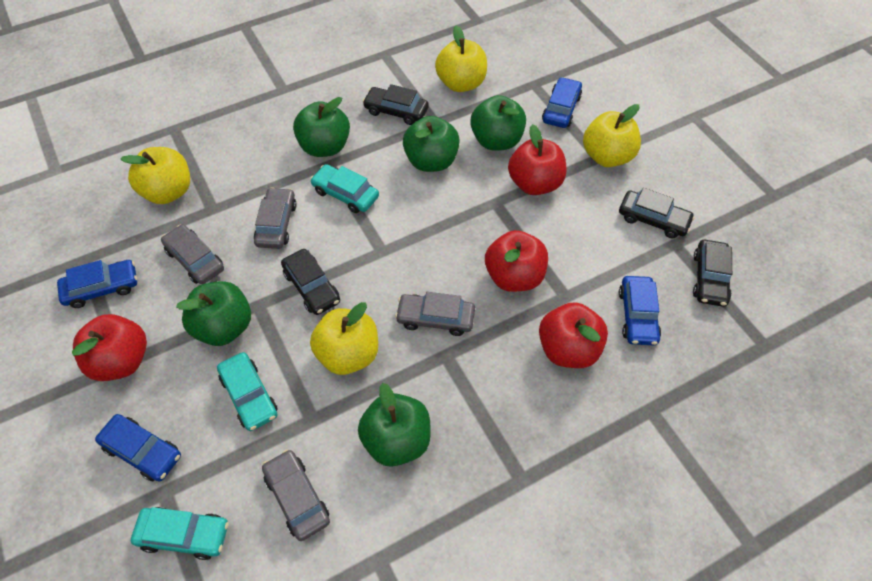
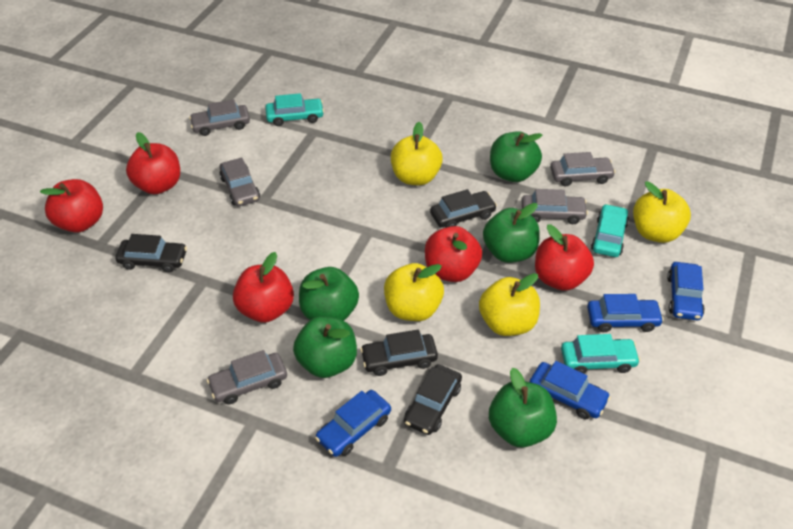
grey car: 4 -> 5
red apple: 4 -> 5

